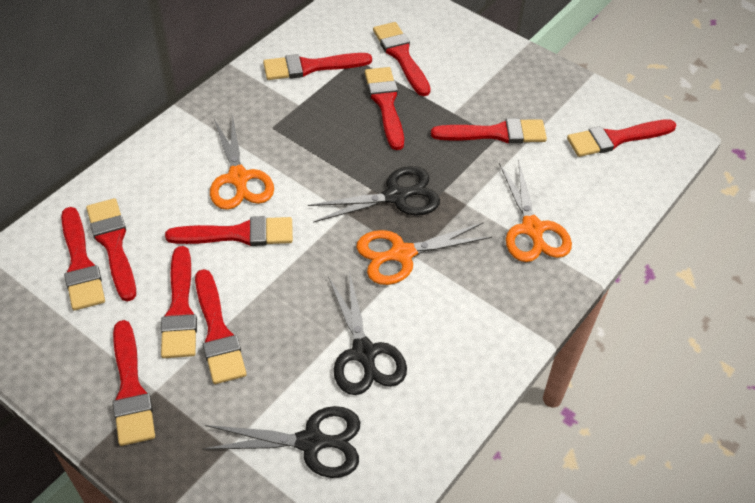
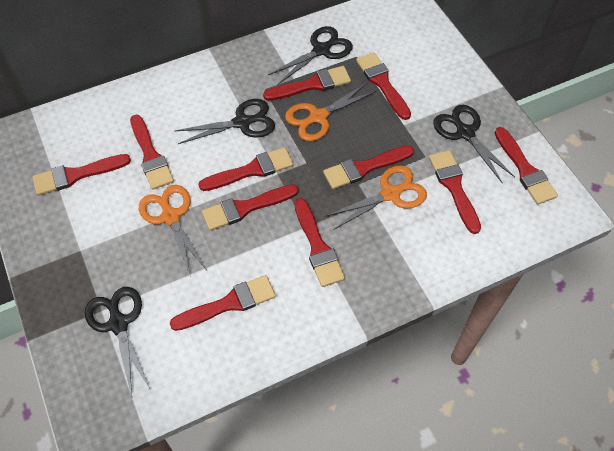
black scissors: 3 -> 4

